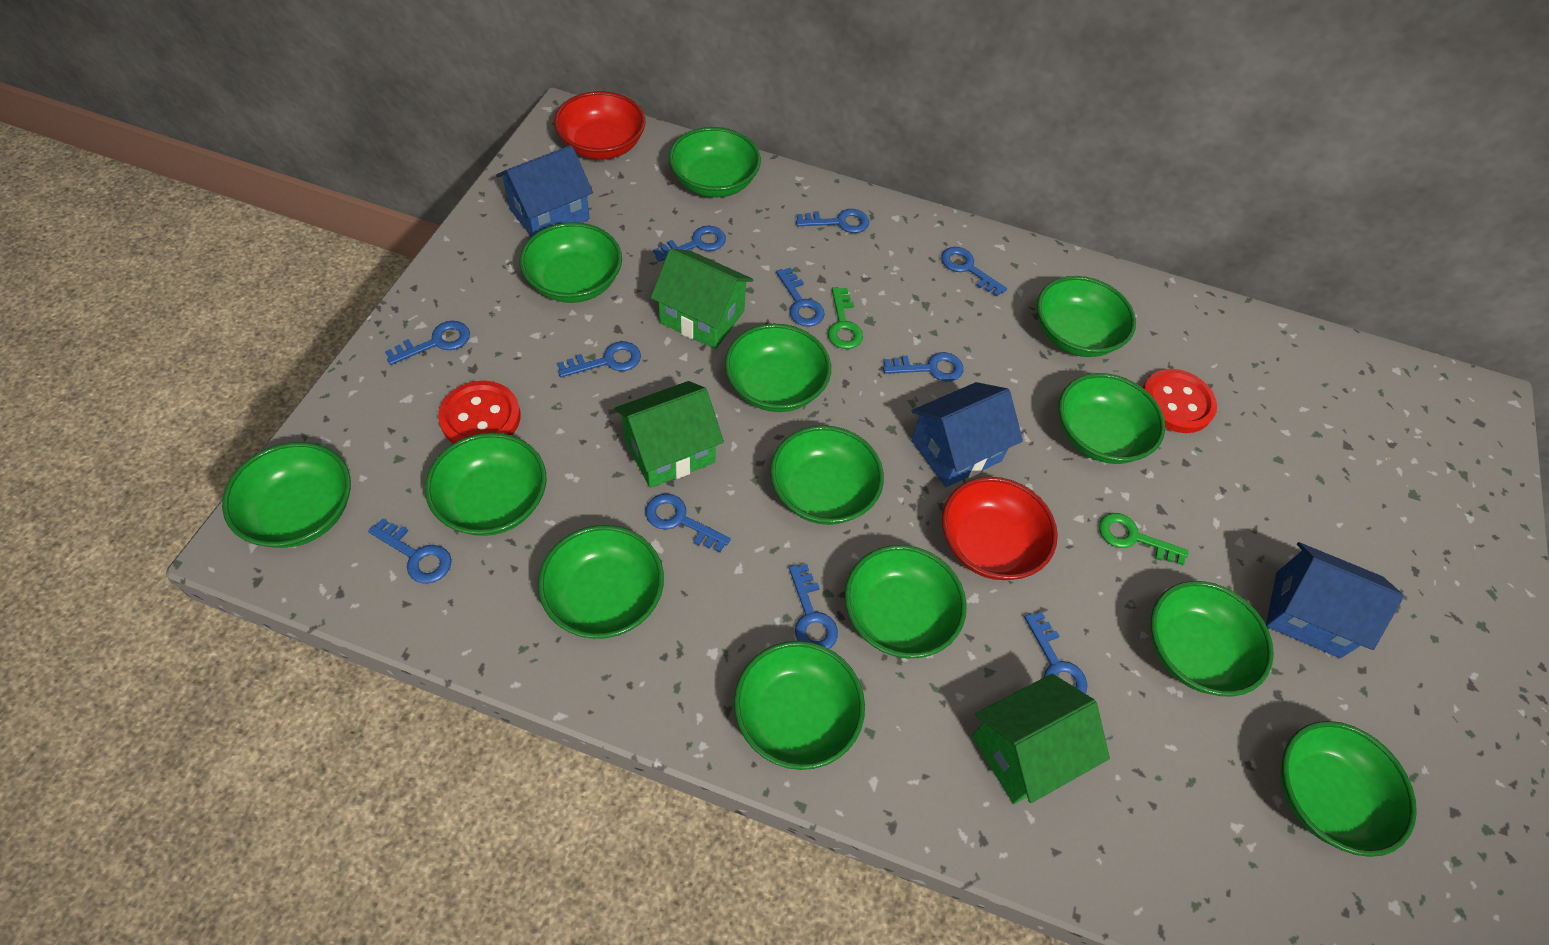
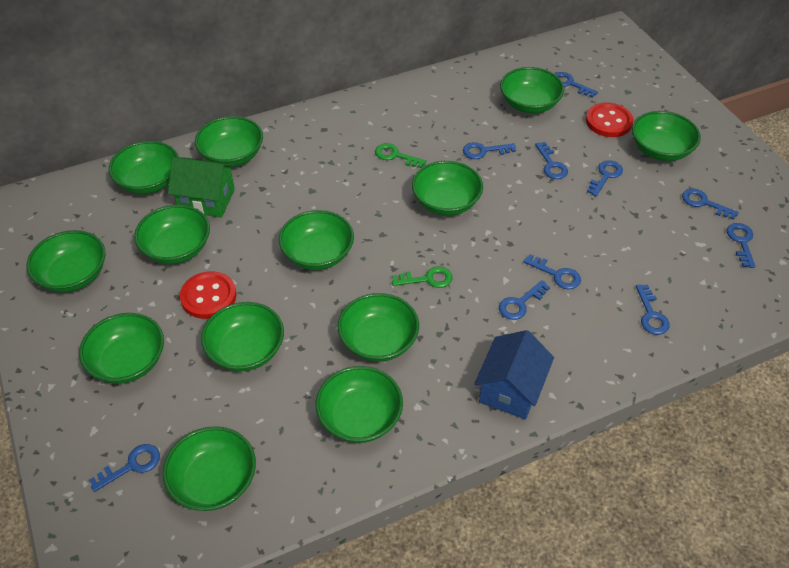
blue house: 3 -> 1
blue key: 11 -> 10
green house: 3 -> 1
red bowl: 2 -> 0

